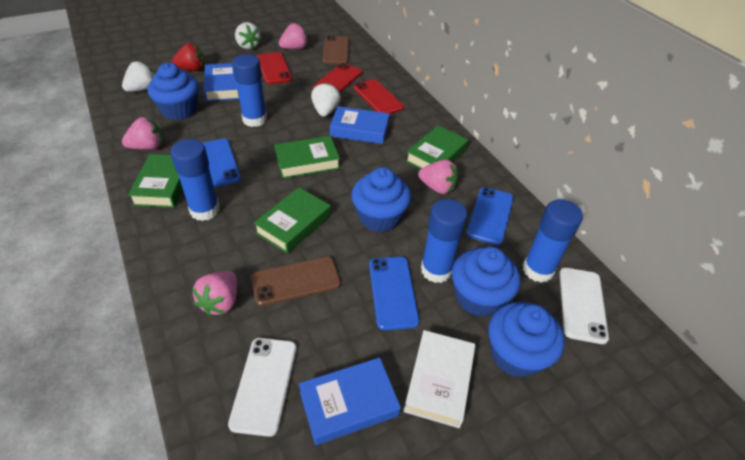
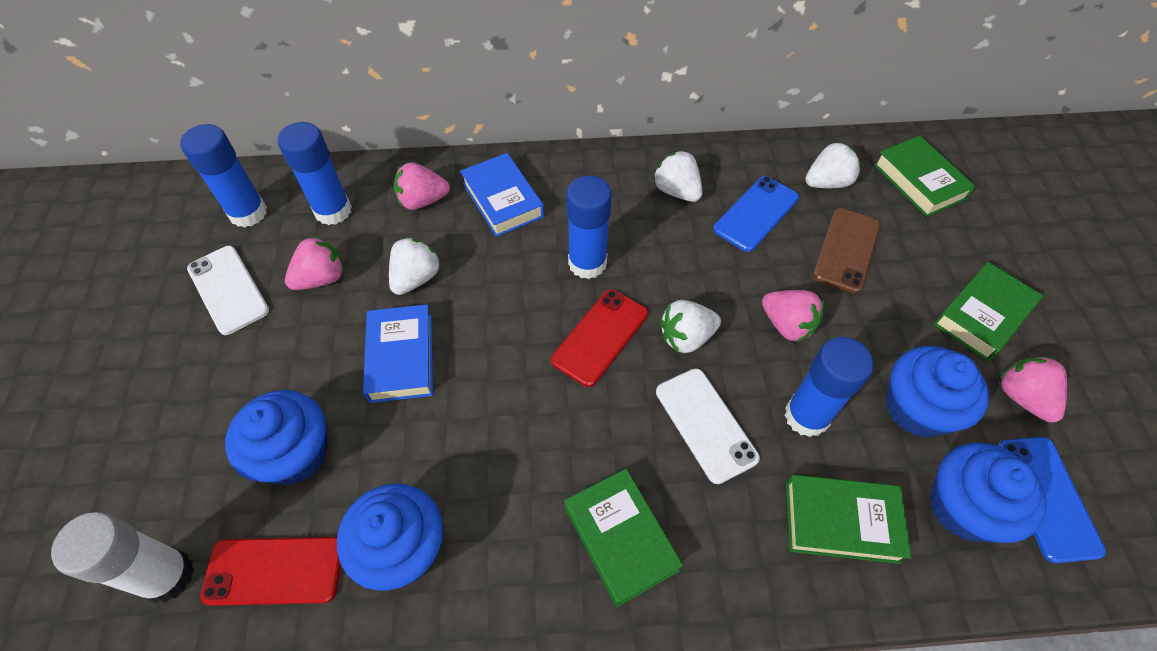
blue book: 3 -> 2
blue phone: 3 -> 2
brown phone: 2 -> 1
red phone: 3 -> 2
red strawberry: 1 -> 0
white book: 1 -> 0
white glue stick: 0 -> 1
white strawberry: 3 -> 4

